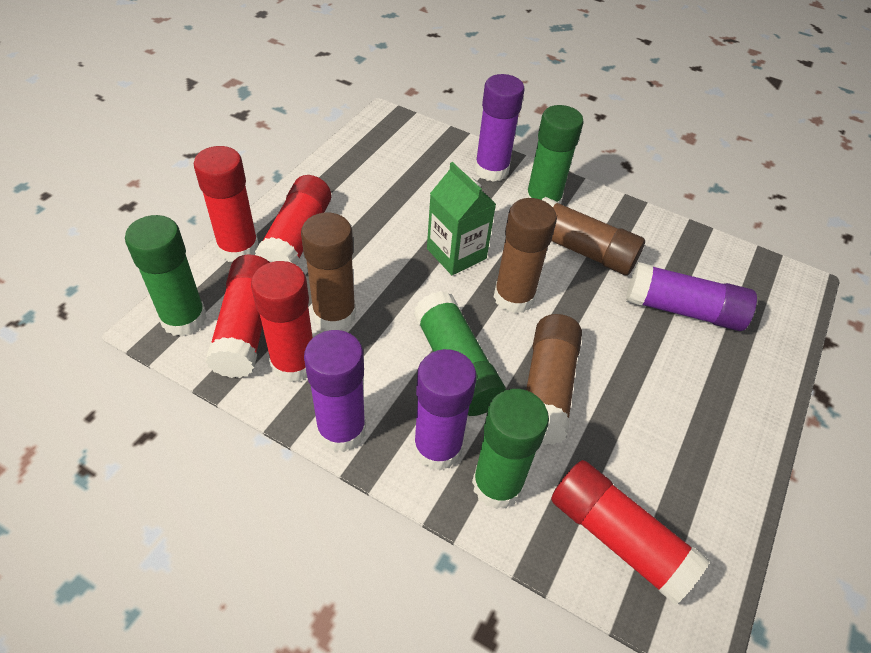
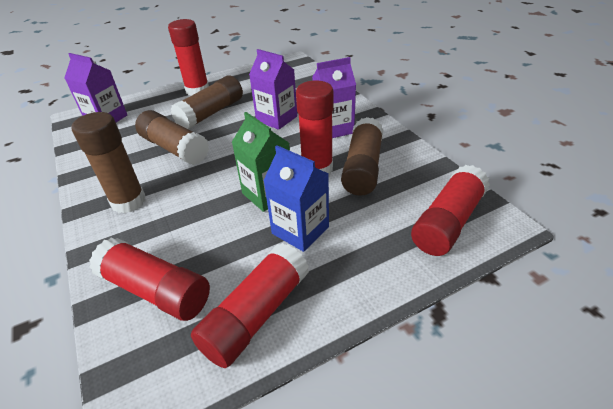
blue carton: 0 -> 1
green glue stick: 4 -> 0
purple carton: 0 -> 3
purple glue stick: 4 -> 0

